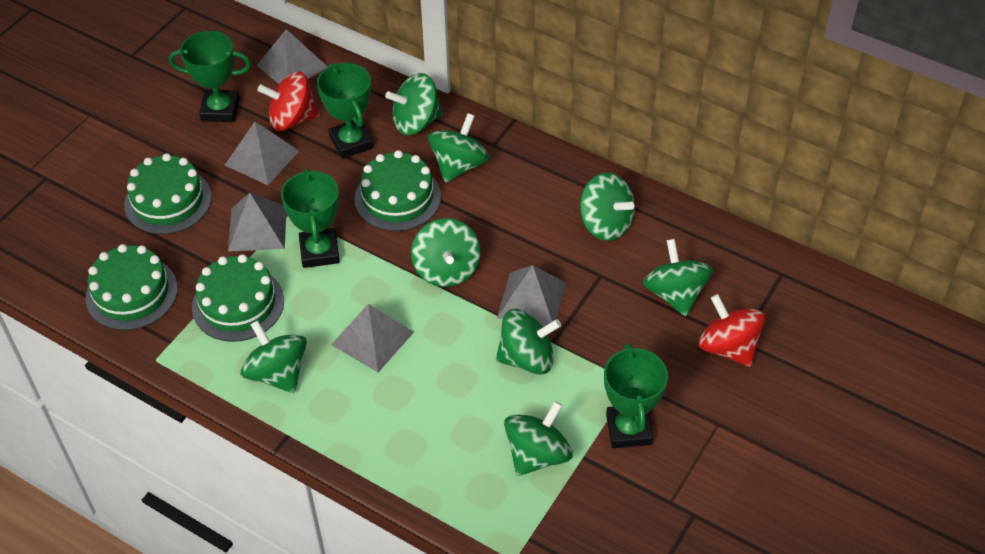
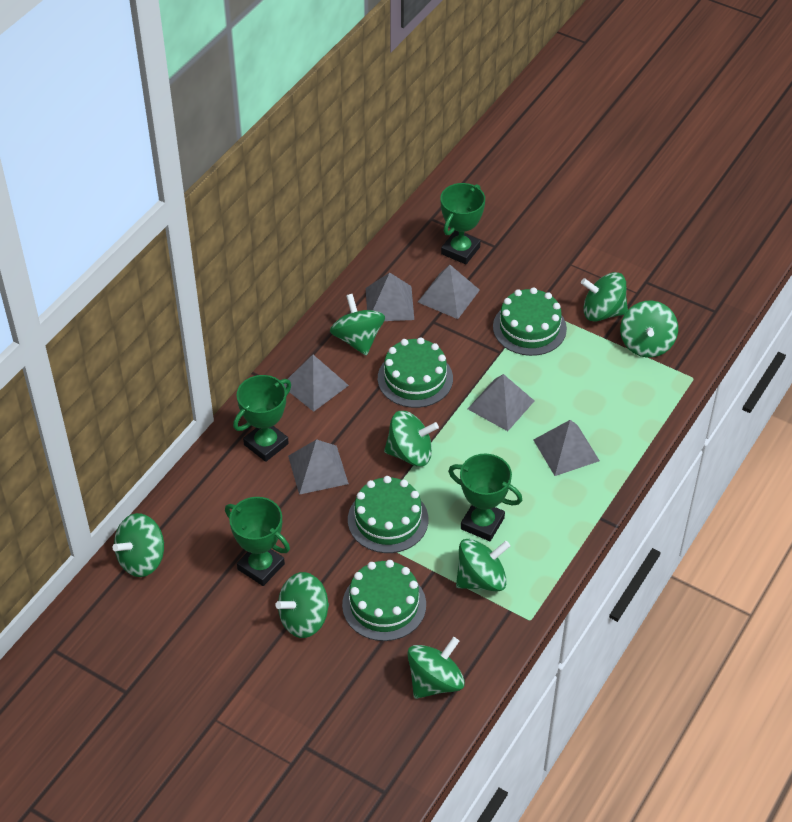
grey pyramid: 5 -> 6
red spinning top: 2 -> 0

